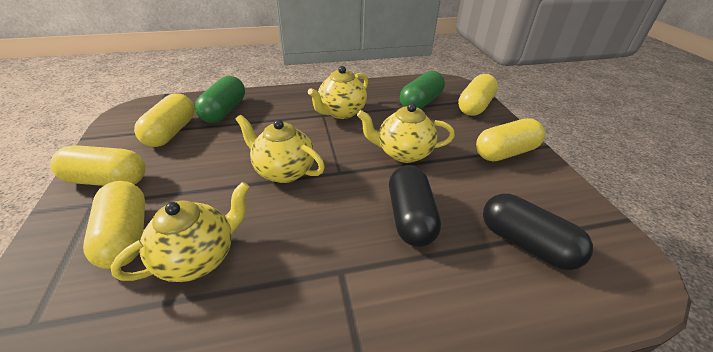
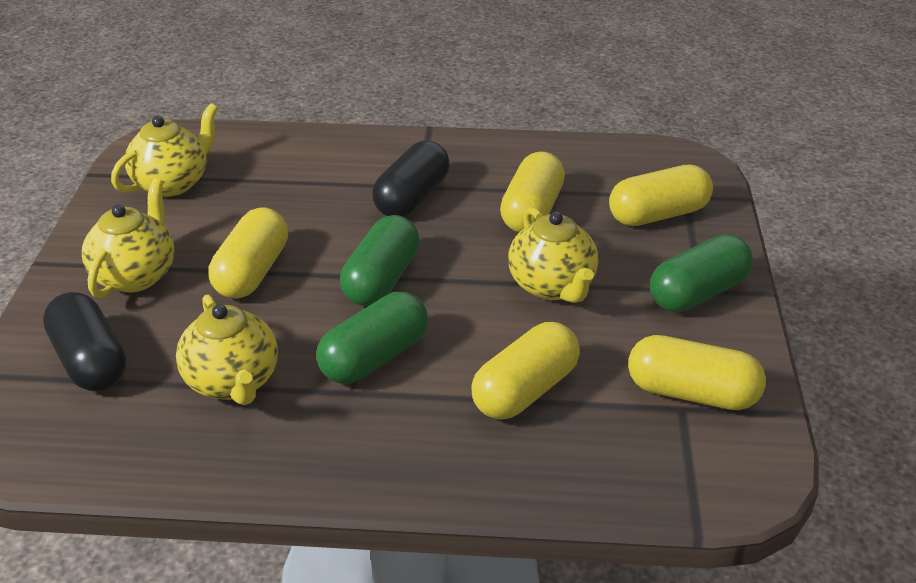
green capsule: 2 -> 3

